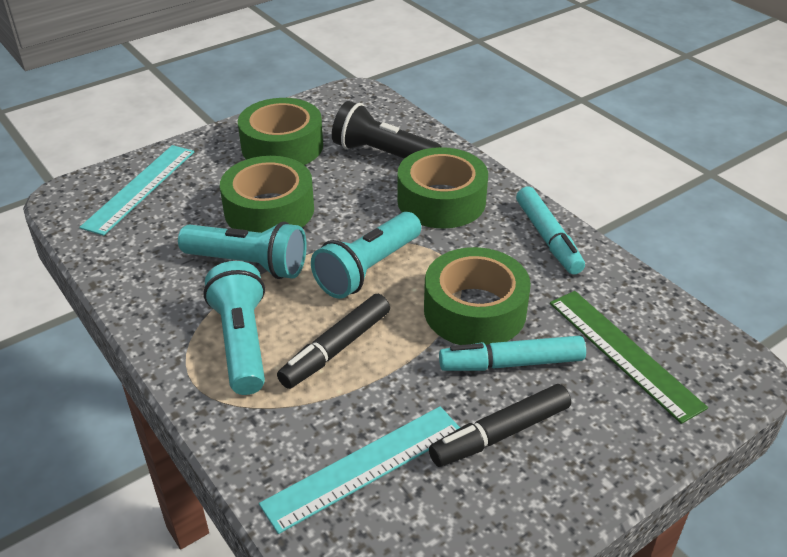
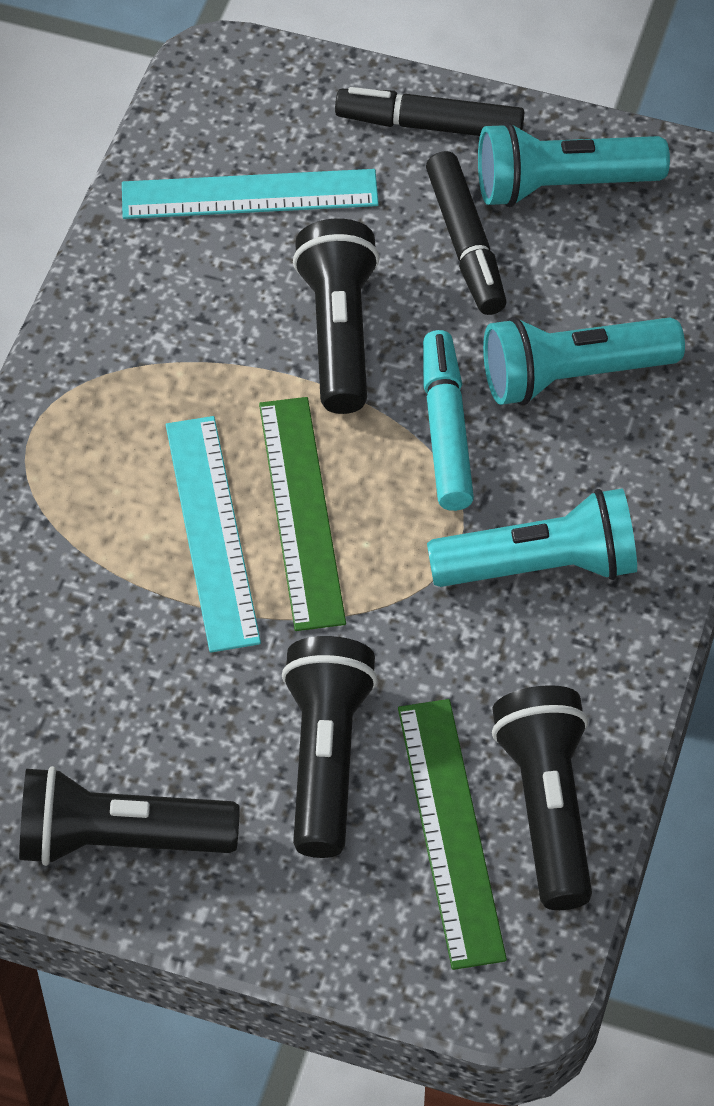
black flashlight: 1 -> 4
green ruler: 1 -> 2
green tape: 4 -> 0
turquoise marker: 2 -> 1

